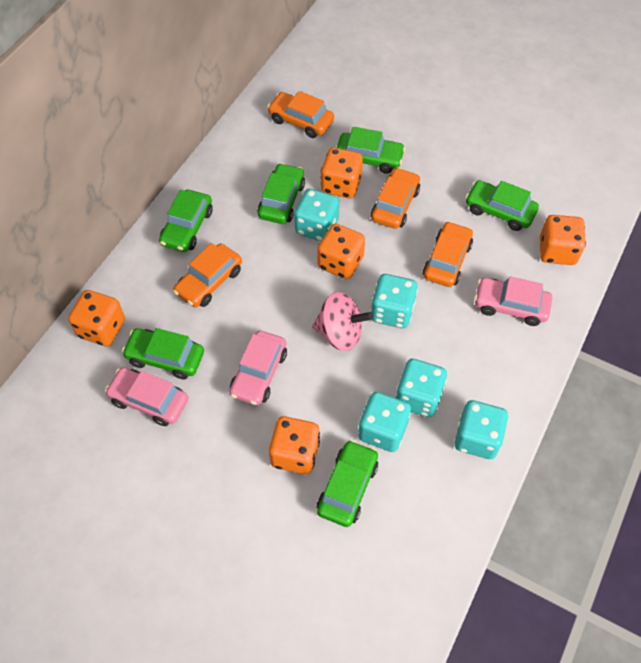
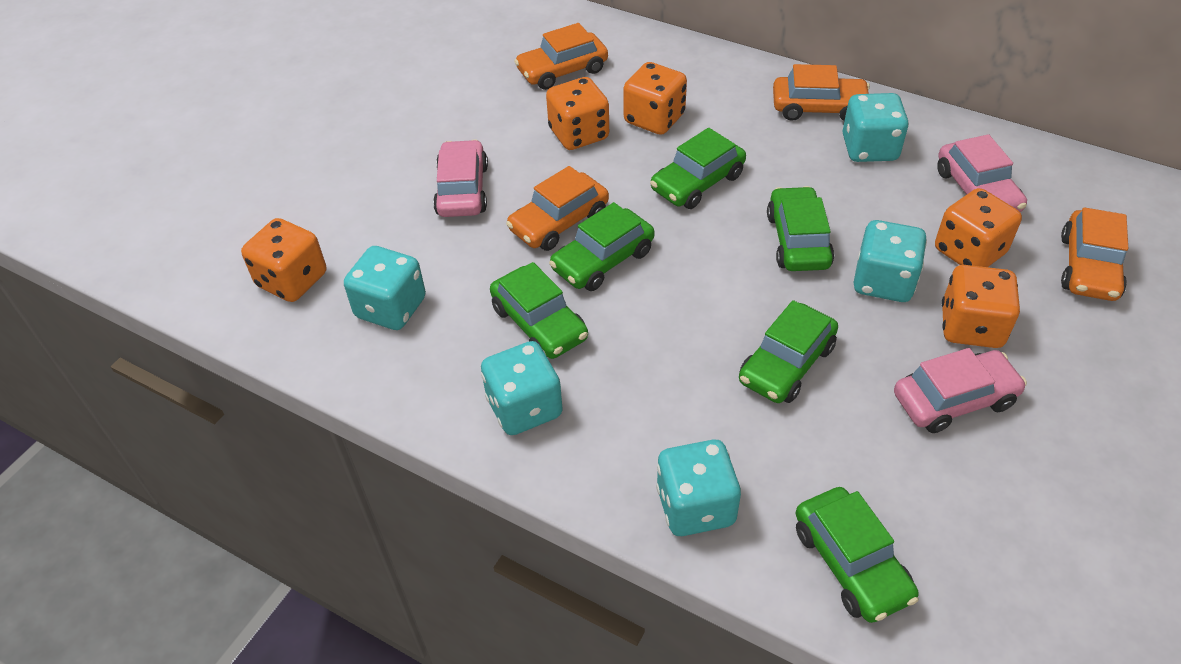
pink spinning top: 1 -> 0

